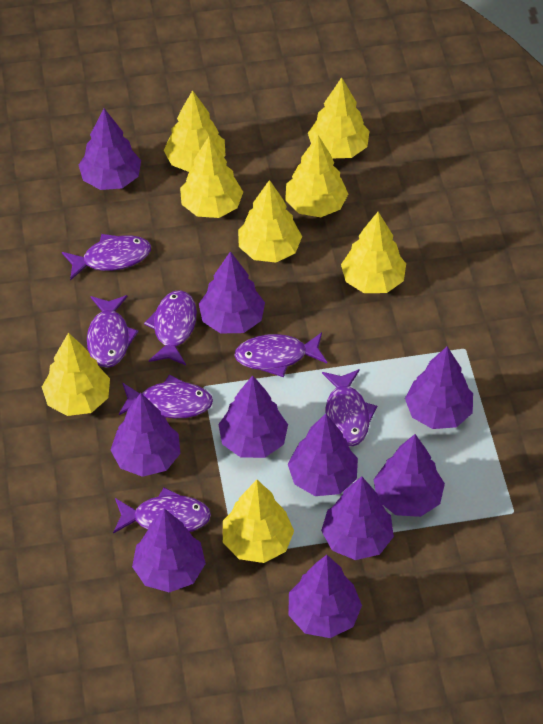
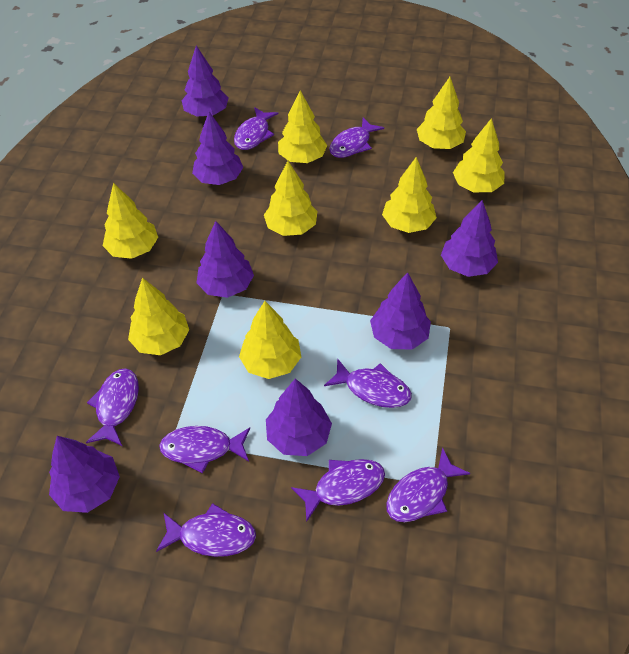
purple fish: 7 -> 8
purple tree: 10 -> 7

